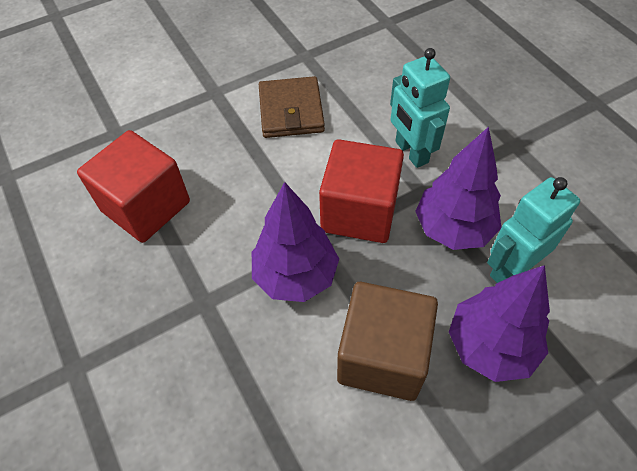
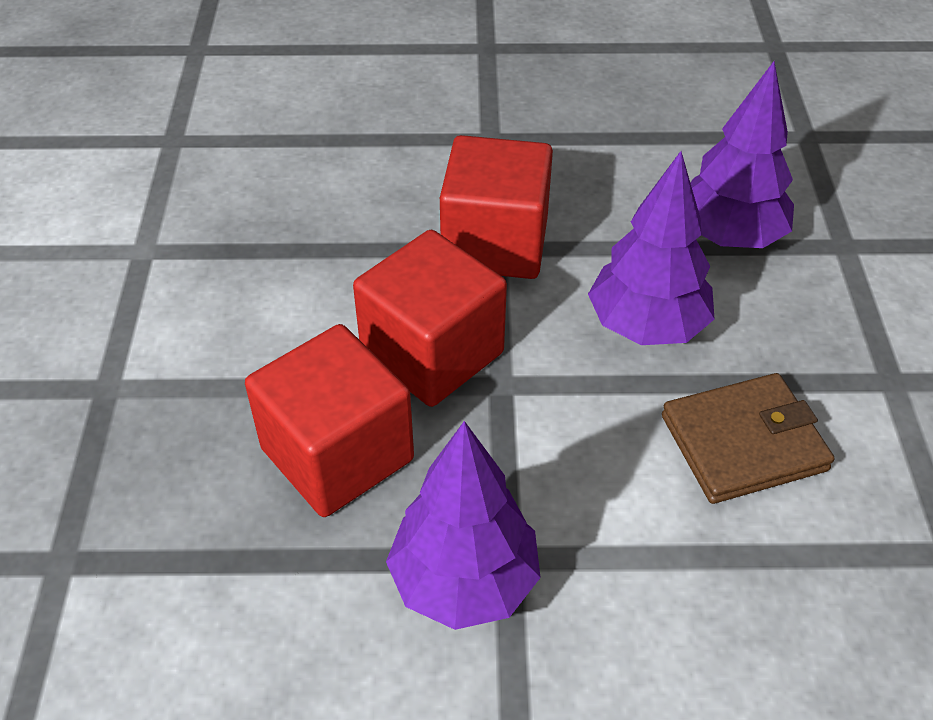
brown cube: 1 -> 0
red cube: 2 -> 3
turquoise robot: 2 -> 0

